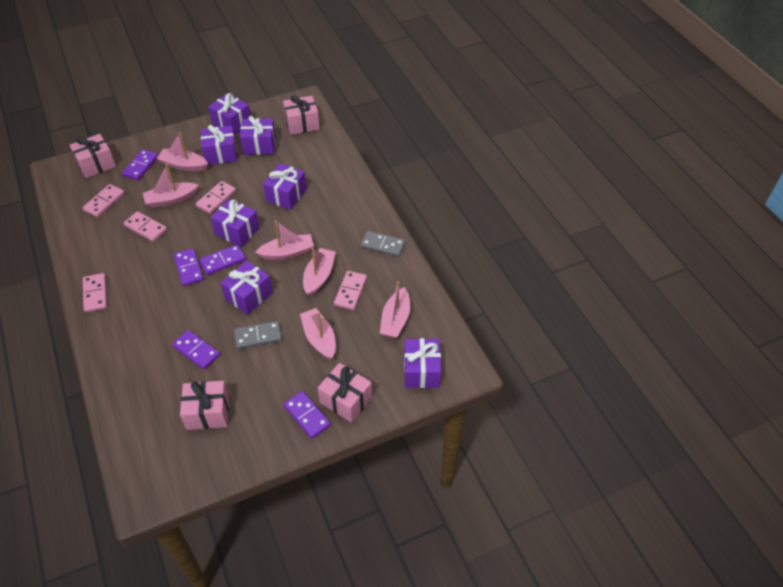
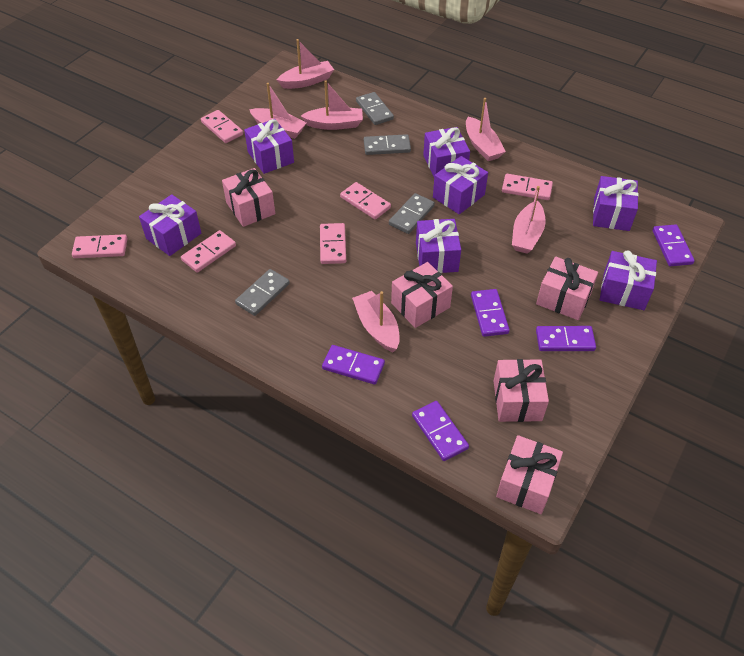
grey domino: 2 -> 4
pink domino: 5 -> 6
pink gift: 4 -> 5

